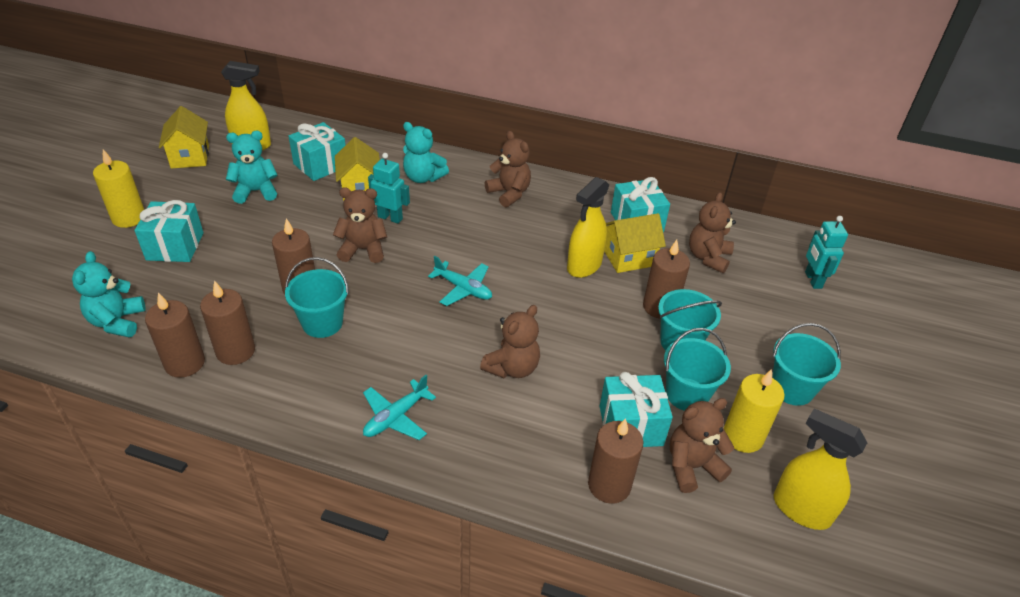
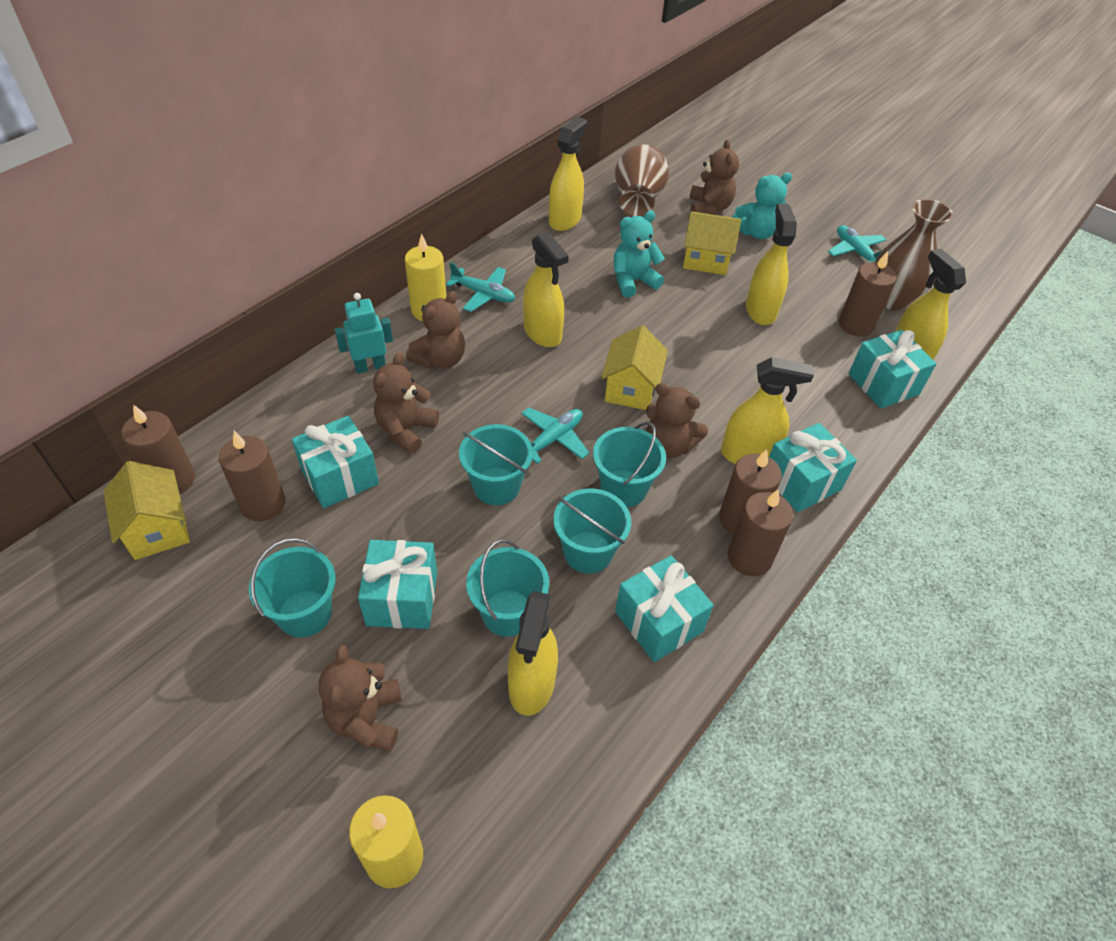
brown vase: 0 -> 2
turquoise bucket: 4 -> 5
turquoise gift: 4 -> 5
turquoise plane: 2 -> 3
turquoise robot: 2 -> 1
turquoise teddy bear: 3 -> 2
yellow spray bottle: 3 -> 6

